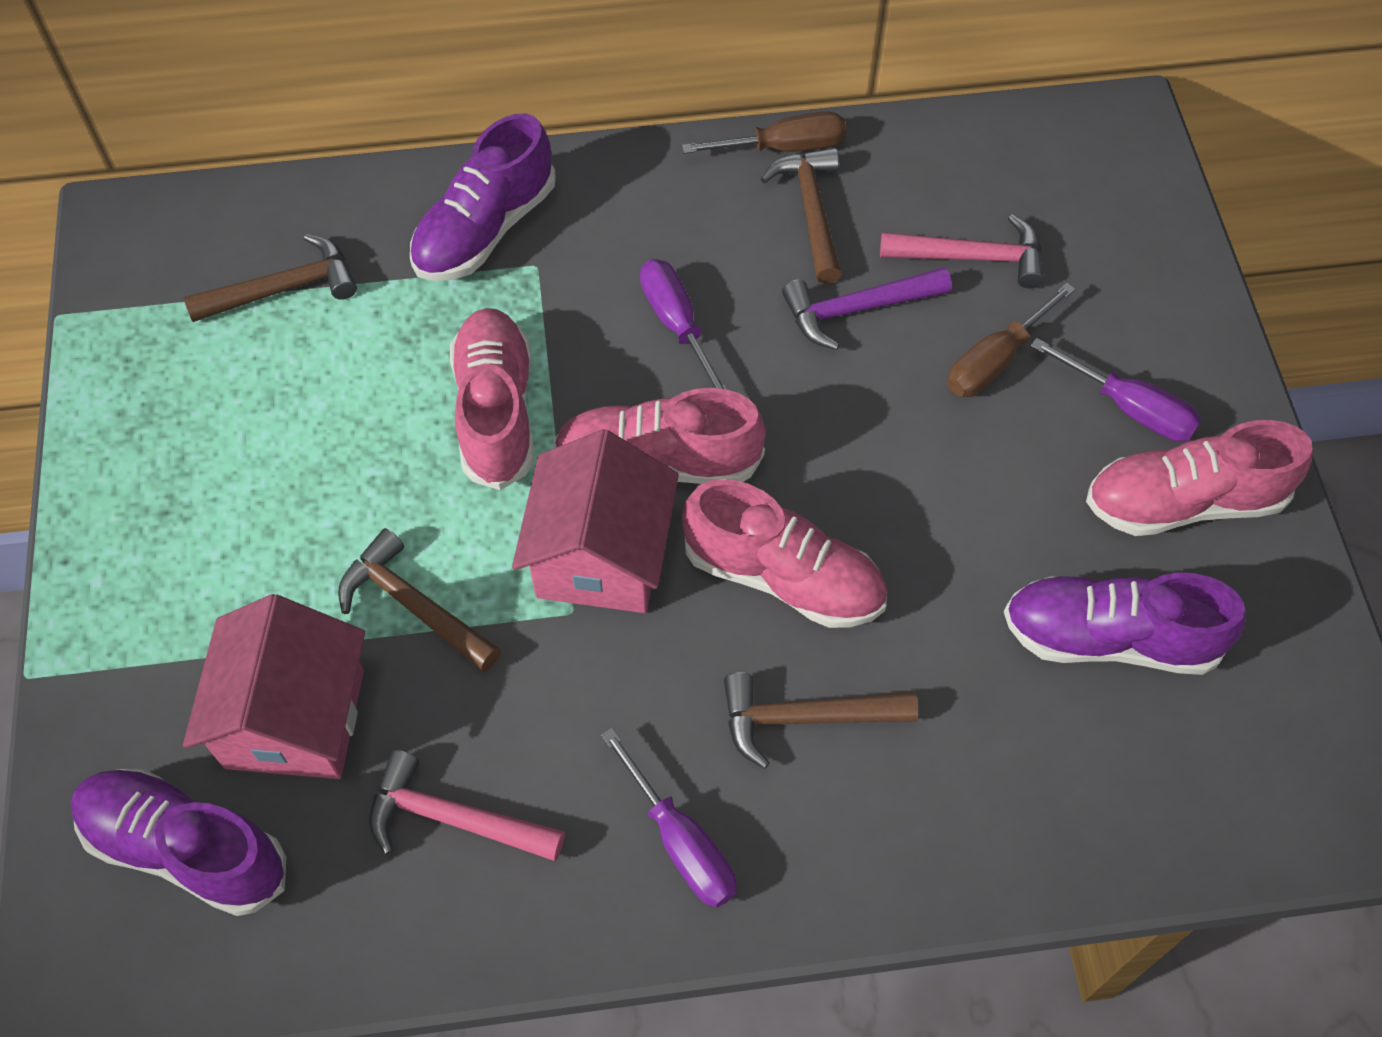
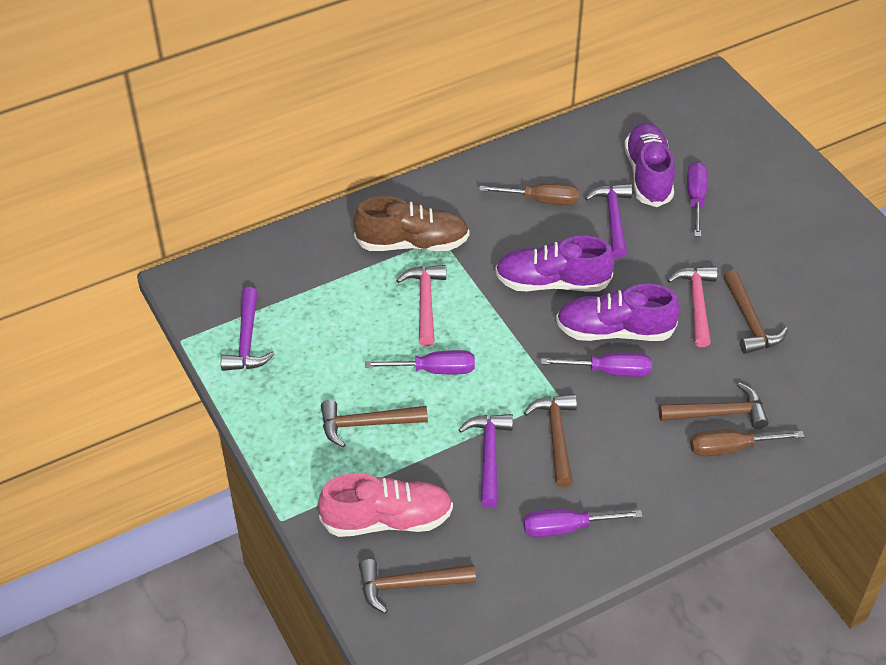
brown hammer: 4 -> 5
brown shoe: 0 -> 1
pink house: 2 -> 0
pink shoe: 4 -> 1
purple hammer: 1 -> 3
purple screwdriver: 3 -> 4

